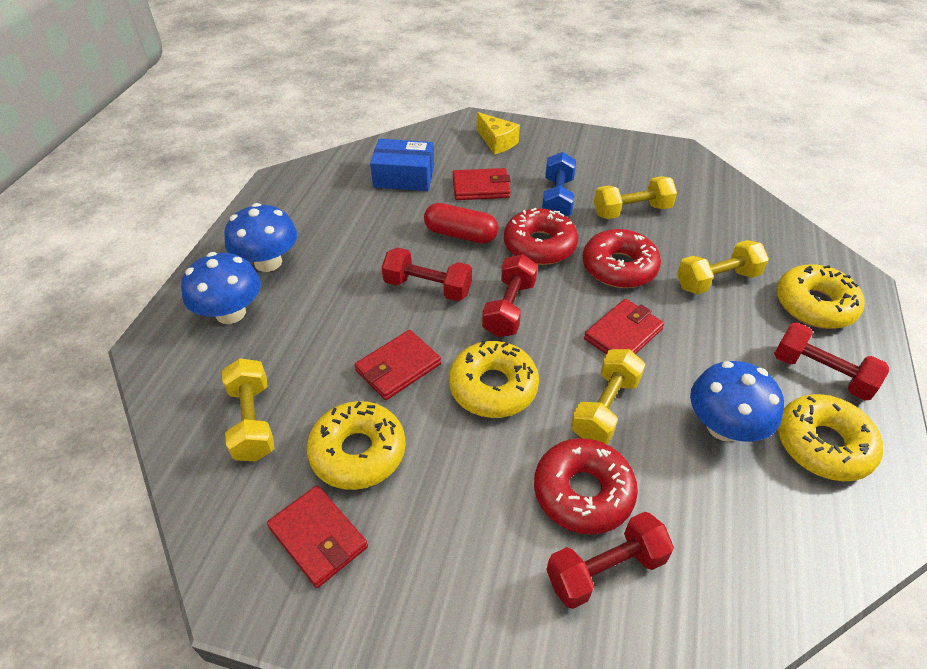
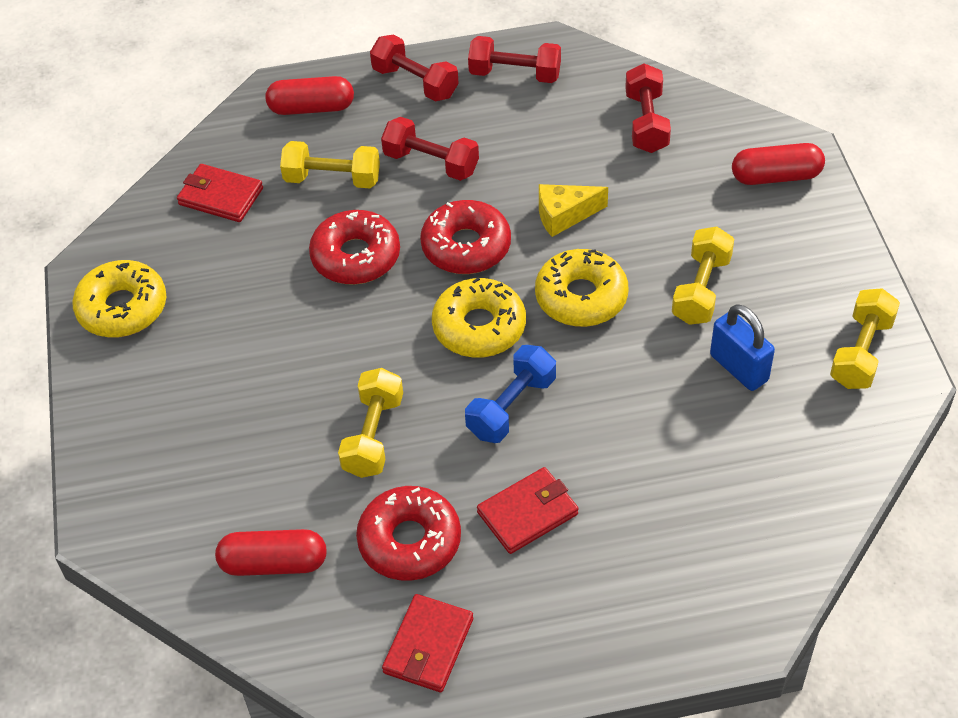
blue box: 1 -> 0
blue mushroom: 3 -> 0
blue padlock: 0 -> 1
red capsule: 1 -> 3
red wallet: 4 -> 3
yellow donut: 4 -> 3

